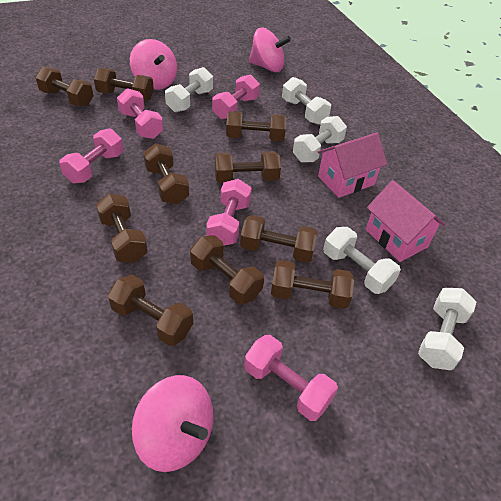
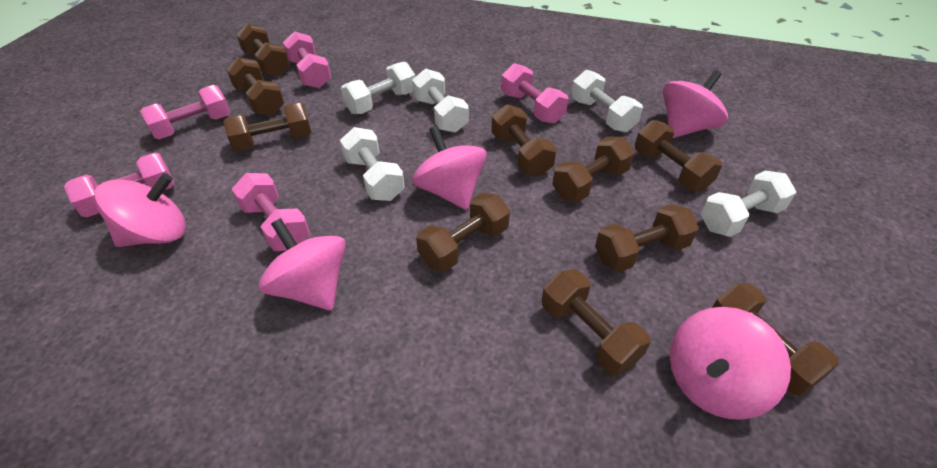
pink house: 2 -> 0
pink spinning top: 3 -> 5

